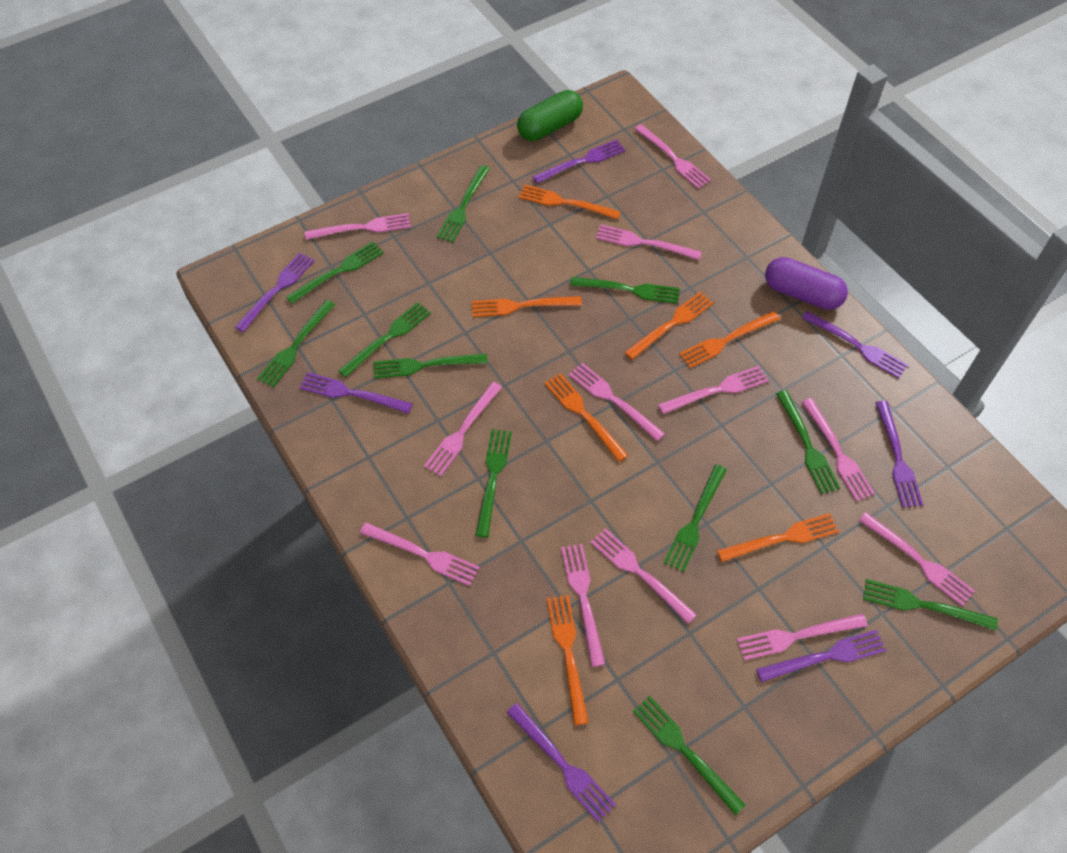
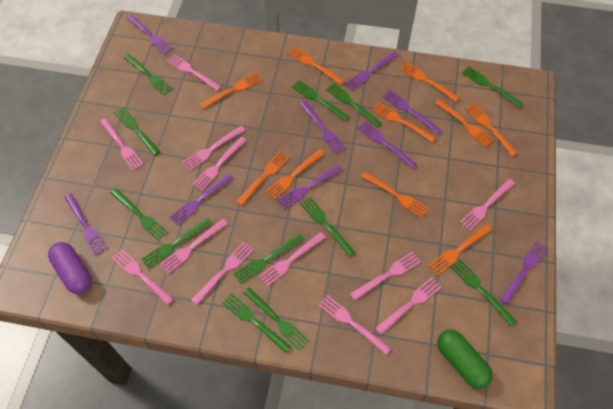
green fork: 11 -> 12
orange fork: 7 -> 10
purple fork: 7 -> 9

